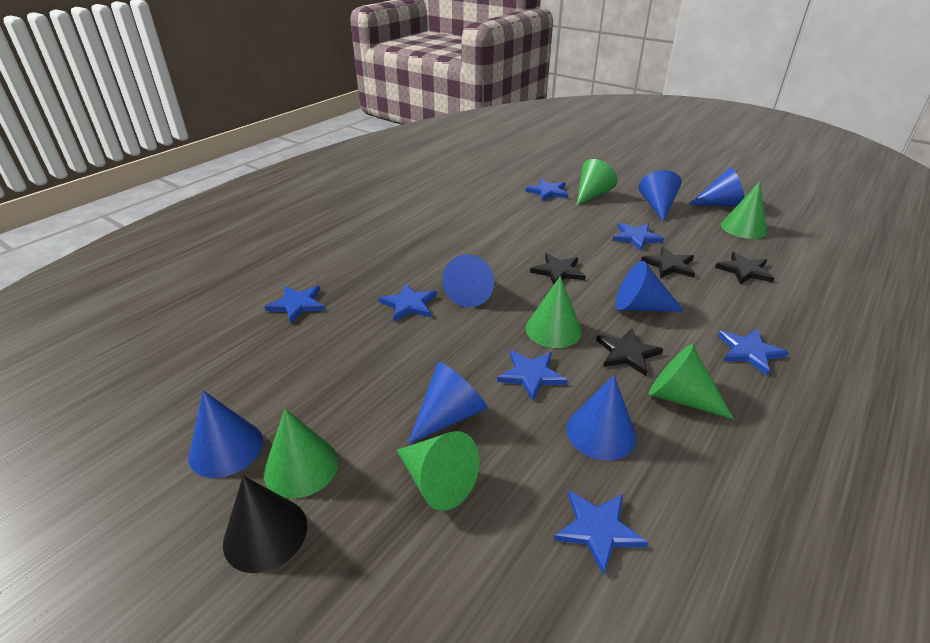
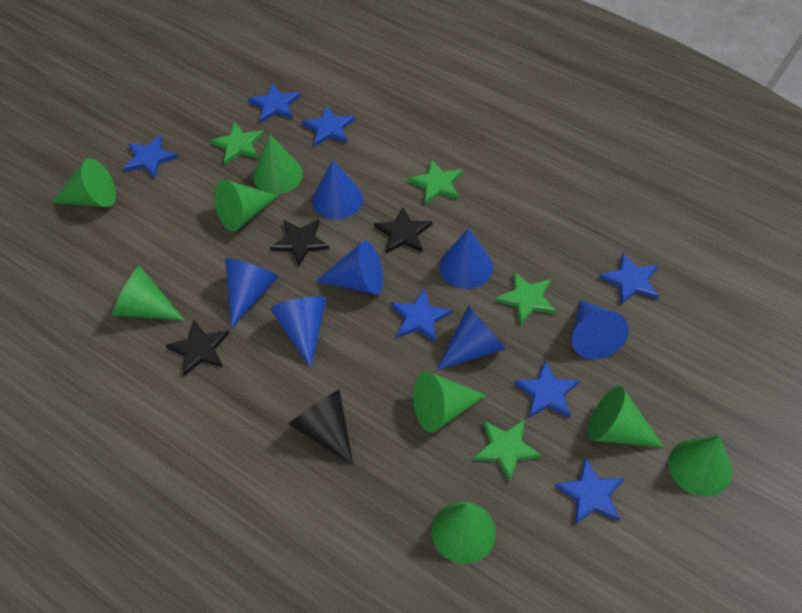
black star: 4 -> 3
green cone: 6 -> 8
green star: 0 -> 4

